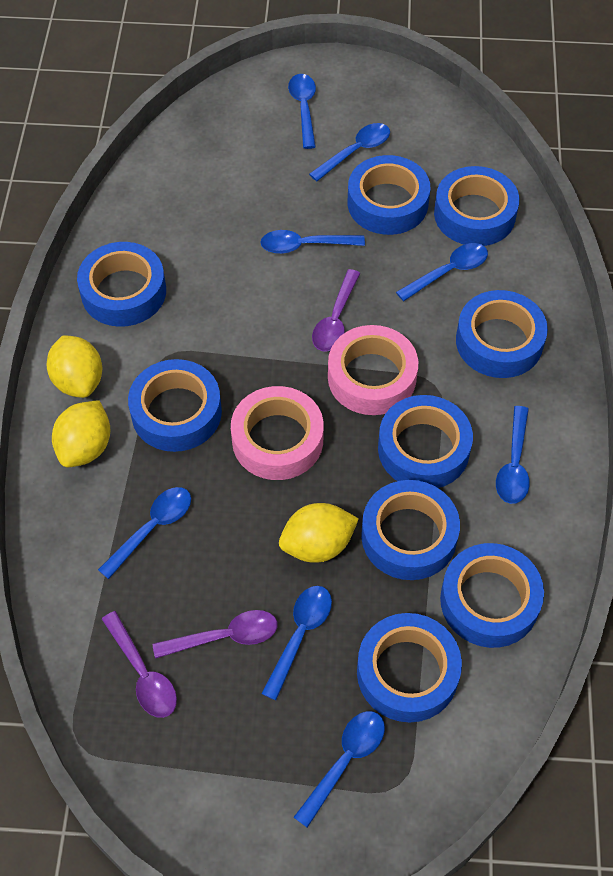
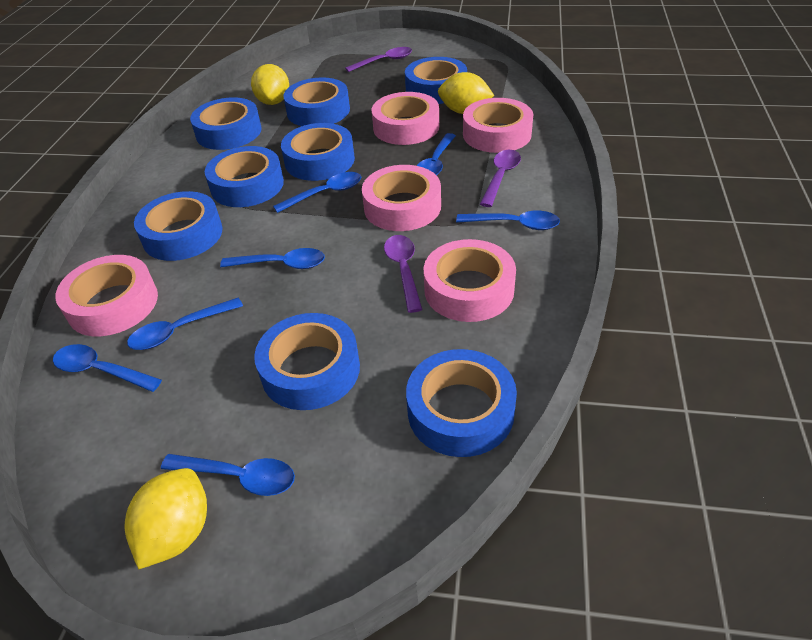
blue spoon: 8 -> 7
blue tape: 9 -> 8
pink tape: 2 -> 5

